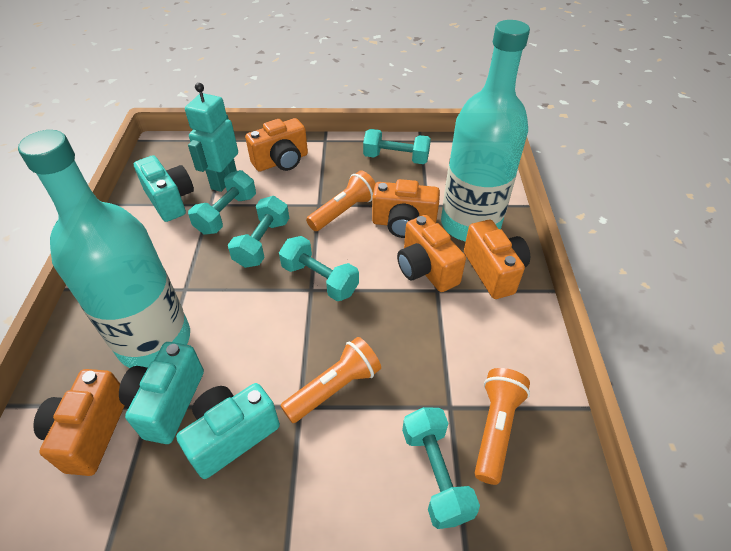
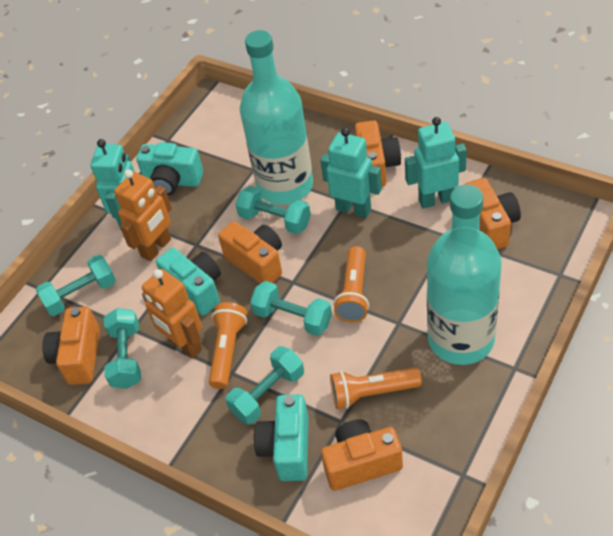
orange robot: 0 -> 2
turquoise robot: 1 -> 3

